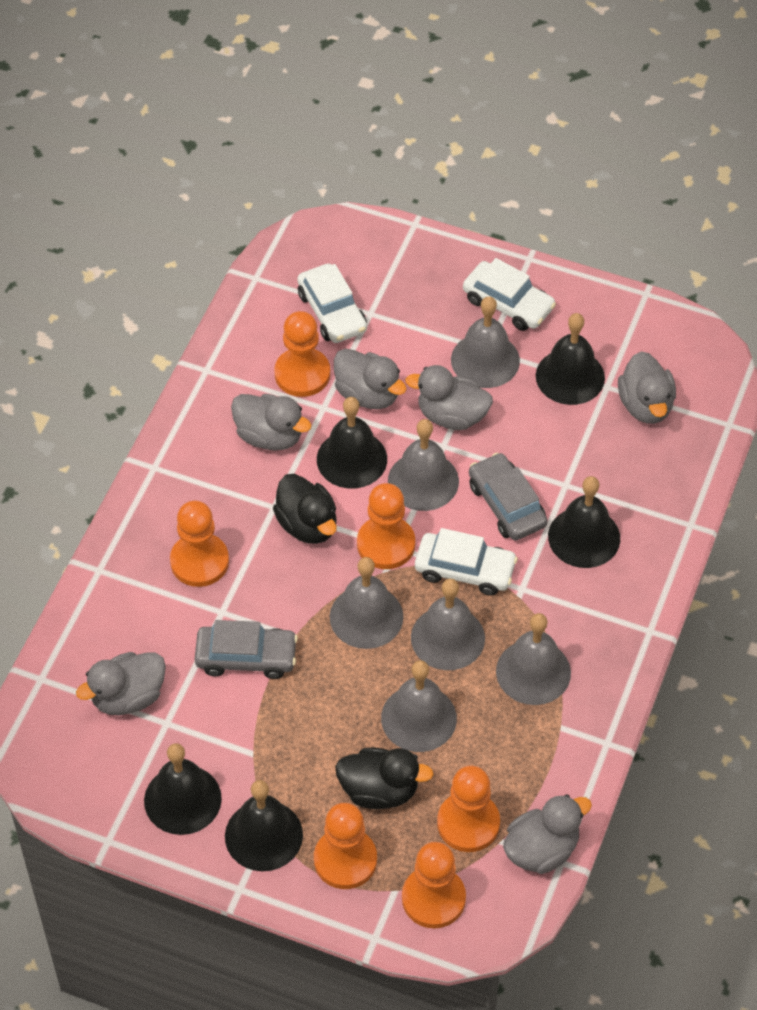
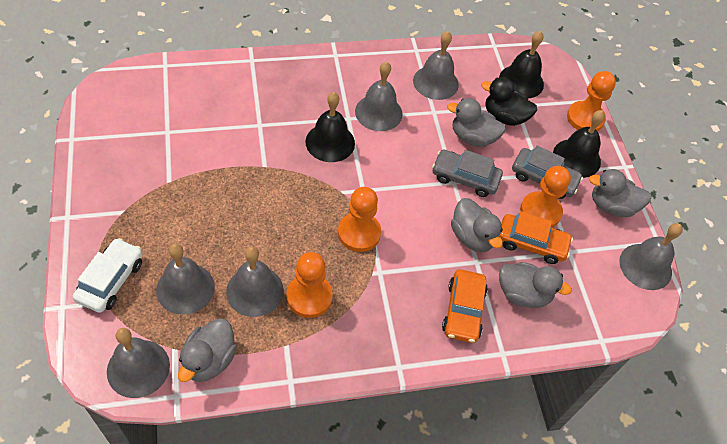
black bell: 5 -> 3
black duck: 2 -> 1
grey duck: 6 -> 5
orange car: 0 -> 2
orange pawn: 6 -> 4
white car: 3 -> 1

